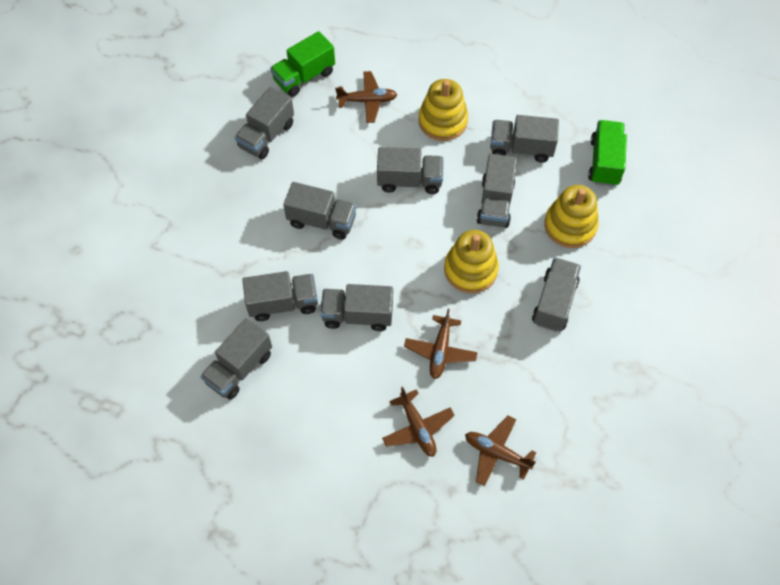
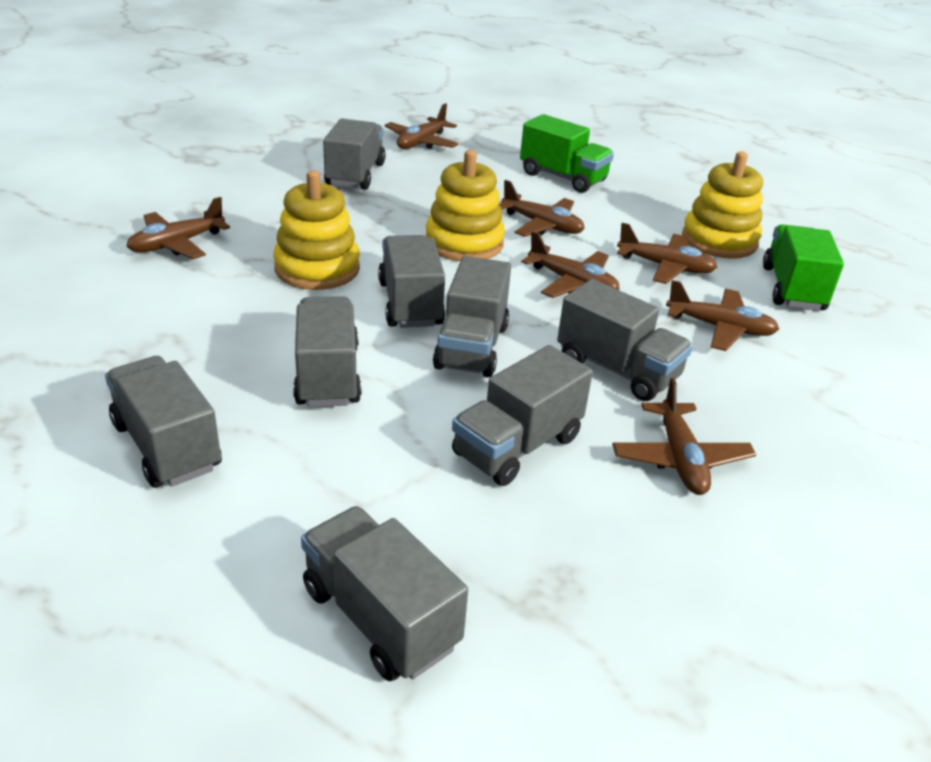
brown plane: 4 -> 7
grey truck: 9 -> 8

